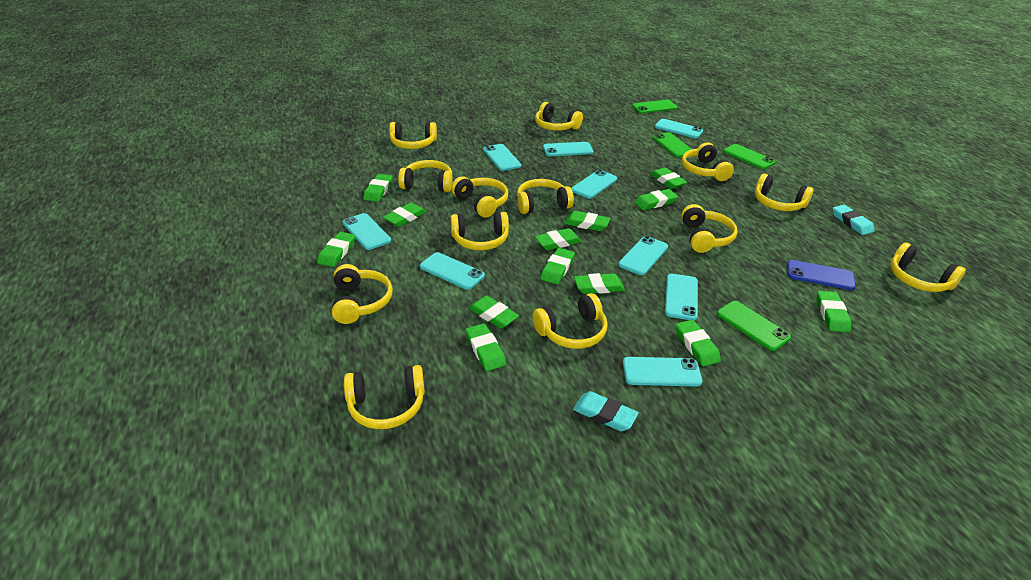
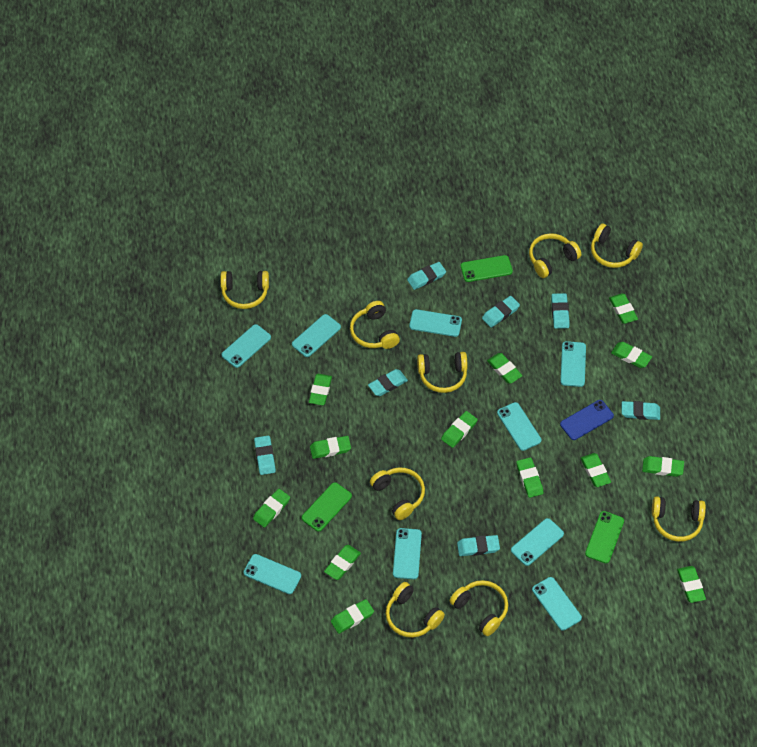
green phone: 4 -> 3
turquoise eraser: 2 -> 7
yellow headphones: 13 -> 9

